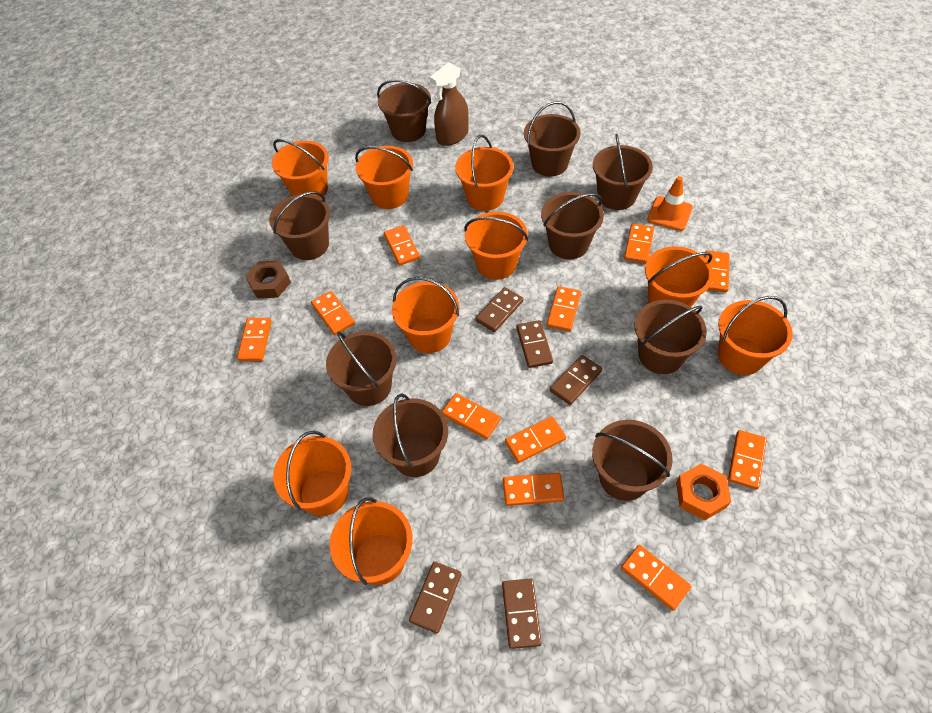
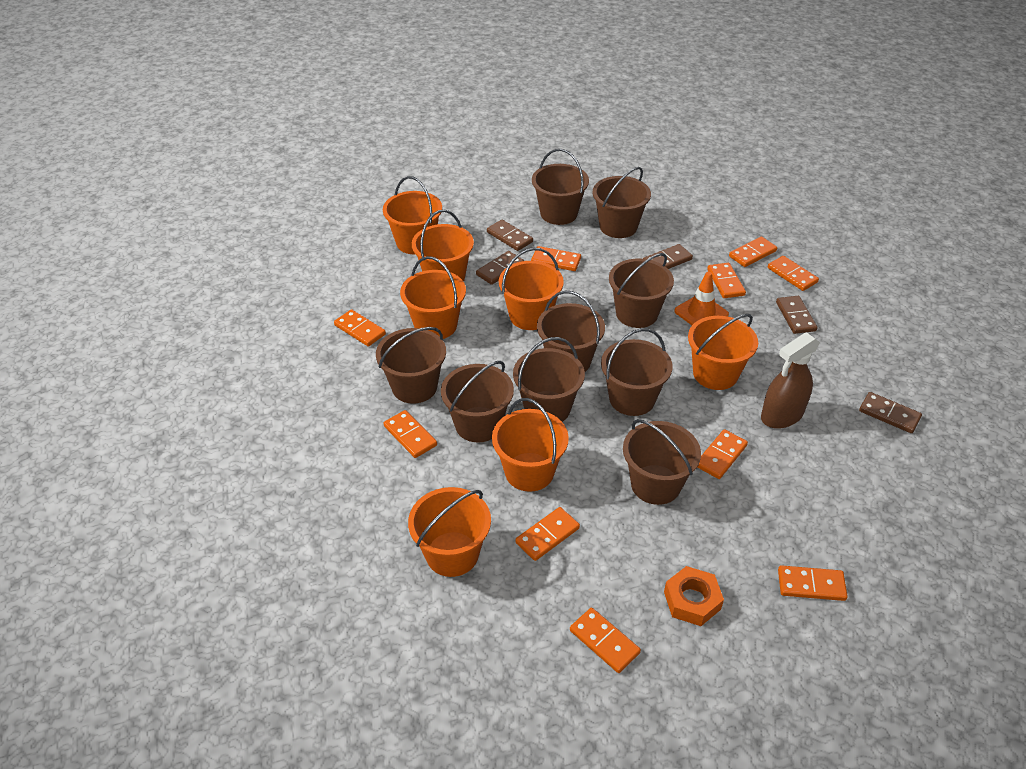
brown nut: 1 -> 0
orange bucket: 9 -> 7
orange domino: 11 -> 10

